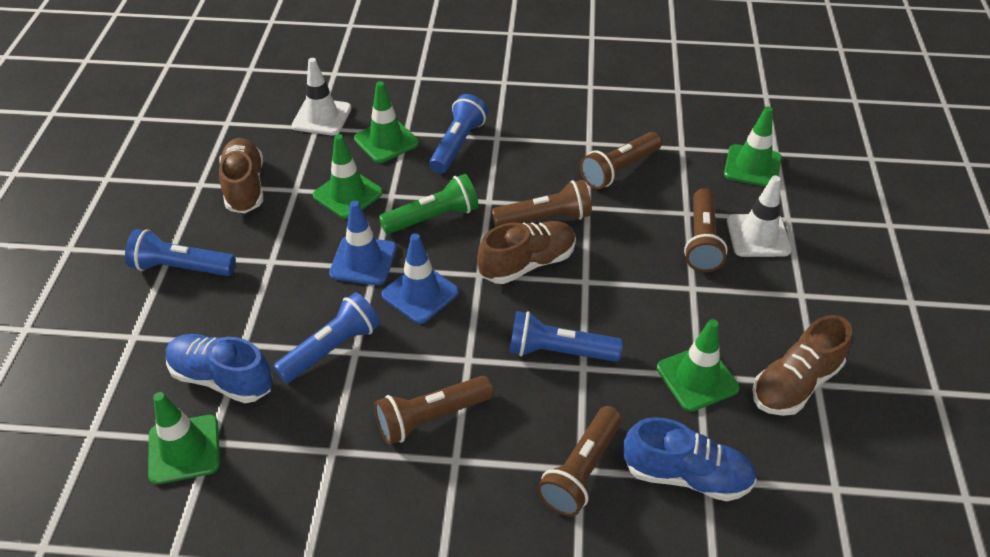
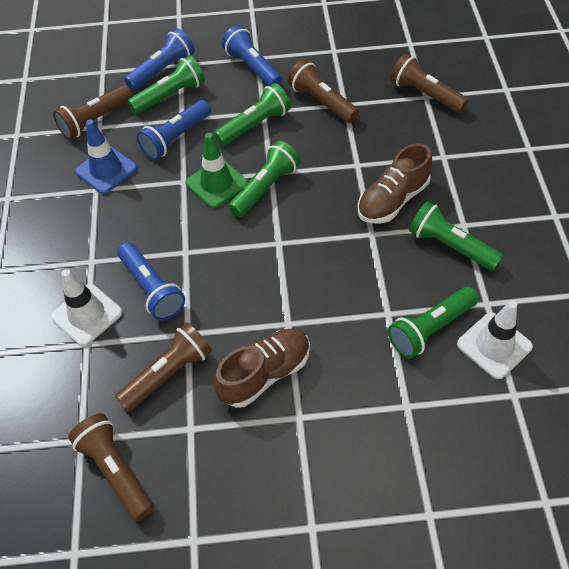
blue shoe: 2 -> 0
blue traffic cone: 2 -> 1
brown shoe: 3 -> 2
green flashlight: 1 -> 5
green traffic cone: 5 -> 1

